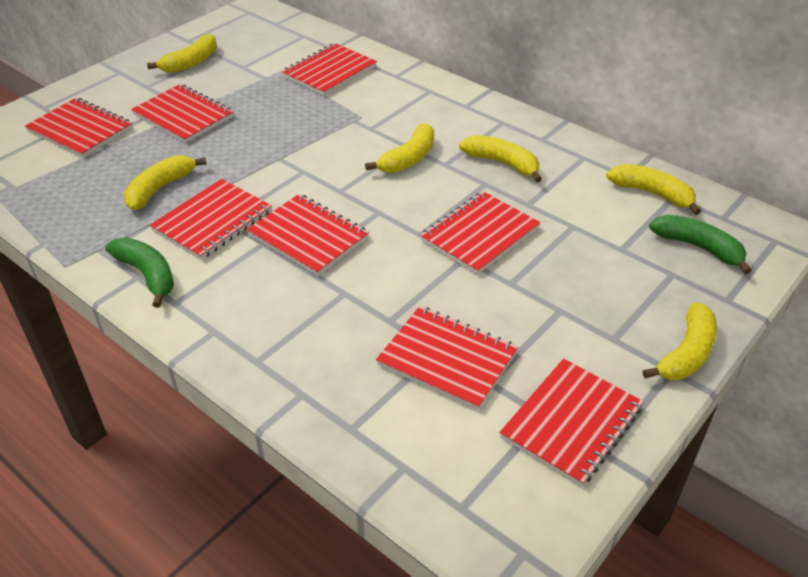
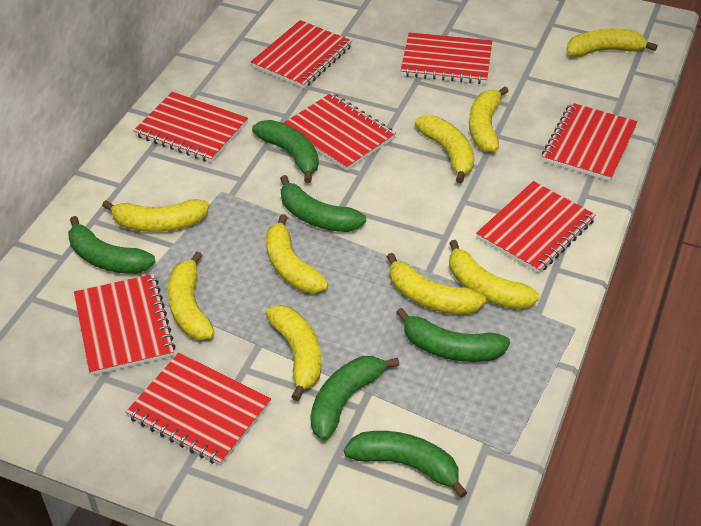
green banana: 2 -> 6
yellow banana: 6 -> 9

